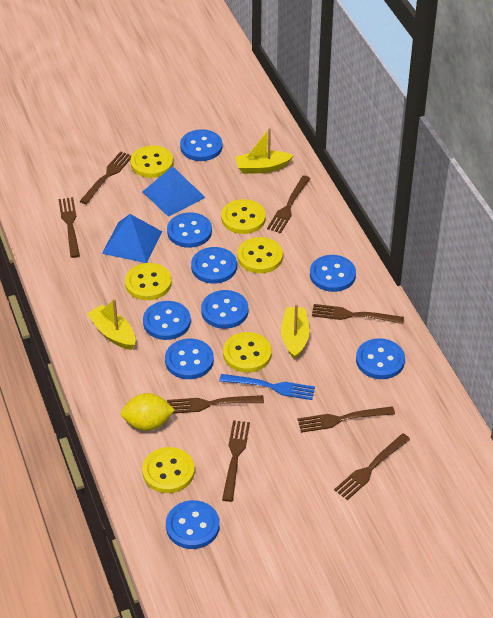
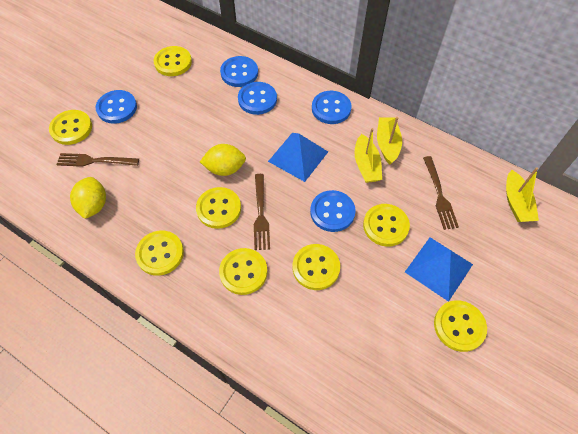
blue button: 9 -> 5
blue fork: 1 -> 0
brown fork: 8 -> 3
yellow button: 6 -> 8
yellow lemon: 1 -> 2

